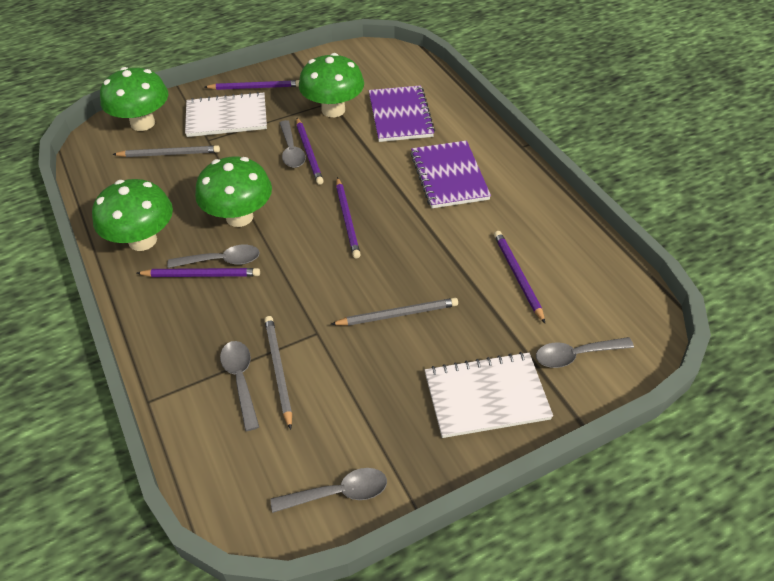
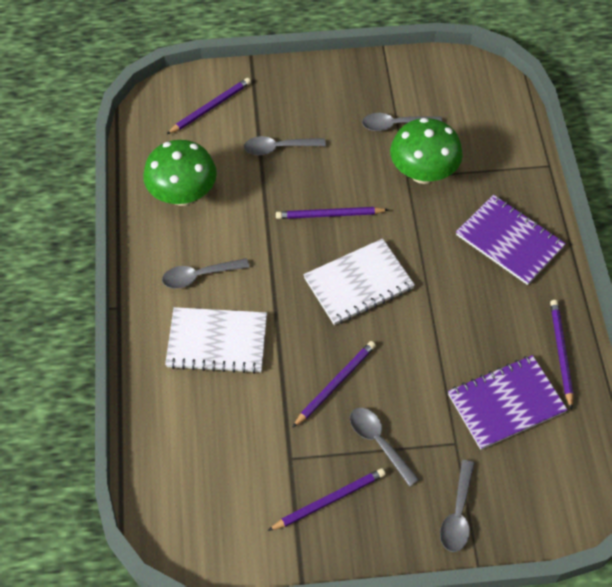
green mushroom: 4 -> 2
grey pencil: 3 -> 0

